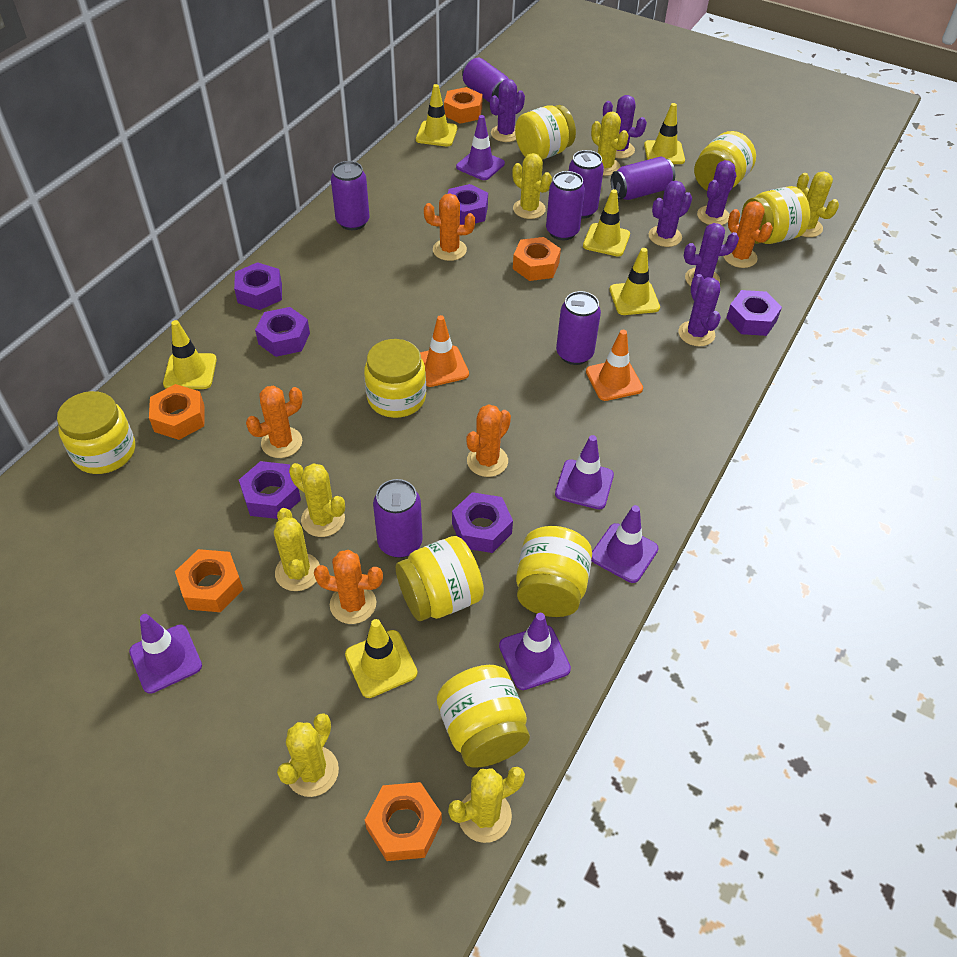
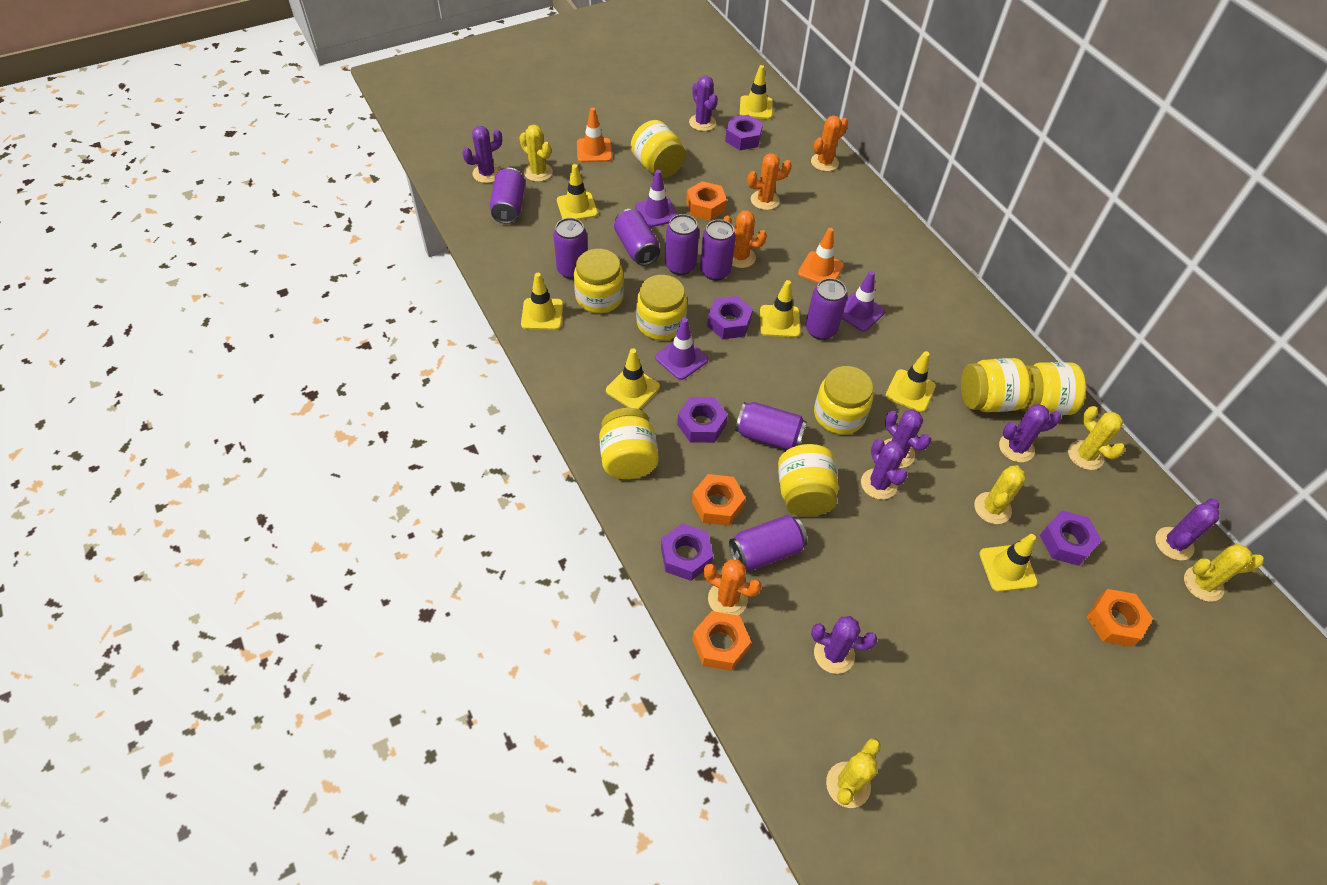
orange cactus: 5 -> 4
orange nut: 5 -> 4
purple cactus: 6 -> 7
purple can: 7 -> 8
purple nut: 6 -> 5
purple traffic cone: 5 -> 3
yellow cactus: 7 -> 5
yellow traffic cone: 6 -> 7

